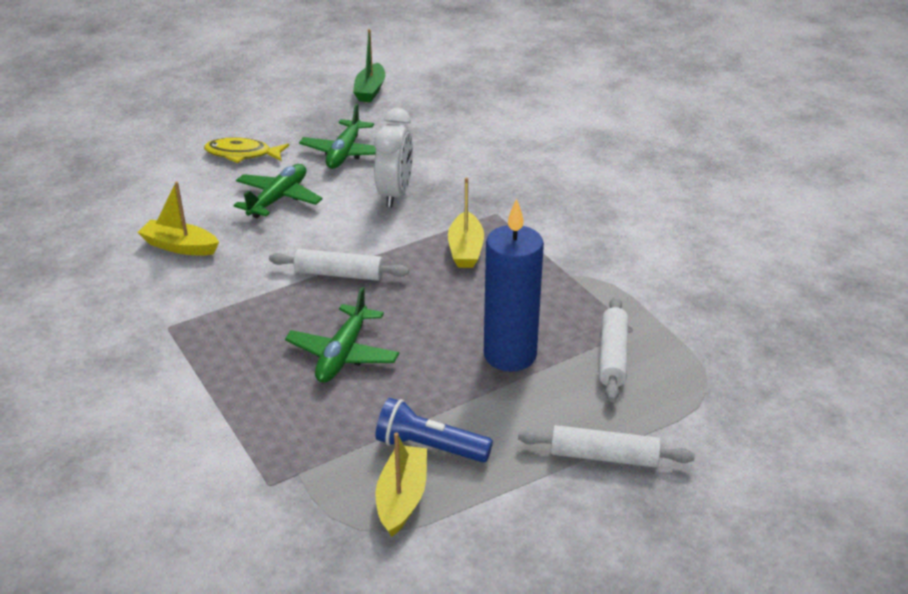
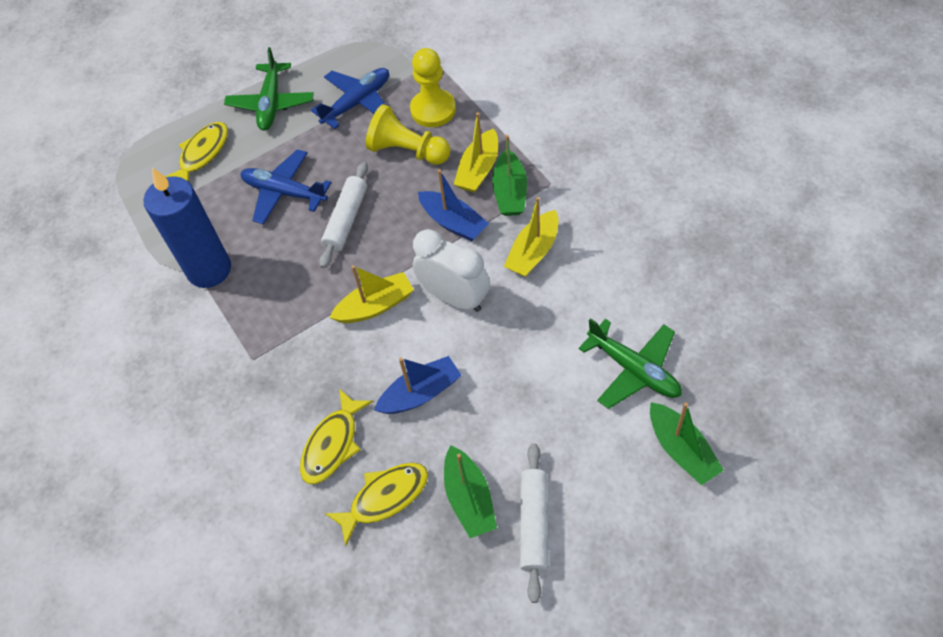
blue boat: 0 -> 2
blue flashlight: 1 -> 0
blue plane: 0 -> 2
green boat: 1 -> 3
green plane: 3 -> 2
white rolling pin: 3 -> 2
yellow fish: 1 -> 3
yellow pawn: 0 -> 2

